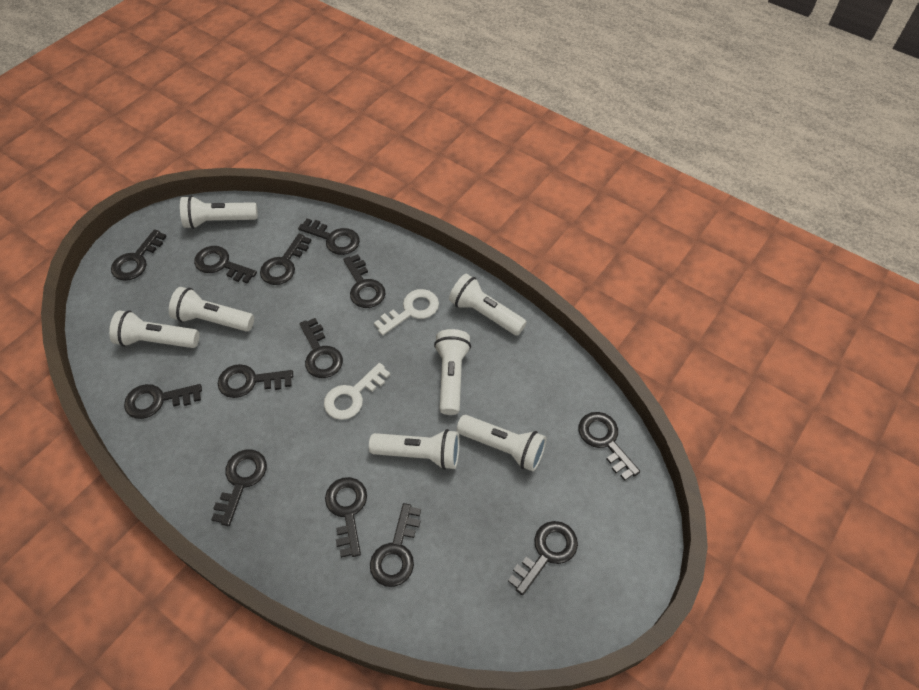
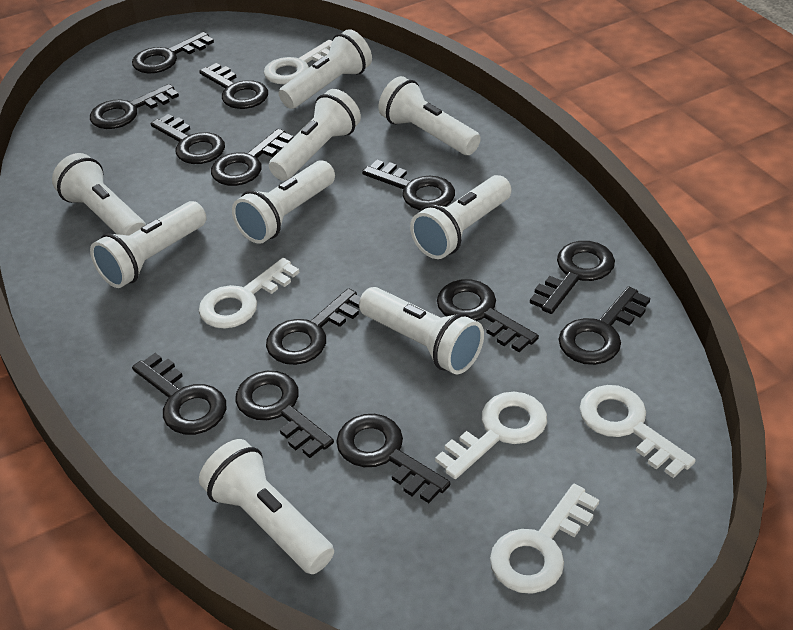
white flashlight: 7 -> 9
white key: 2 -> 5

